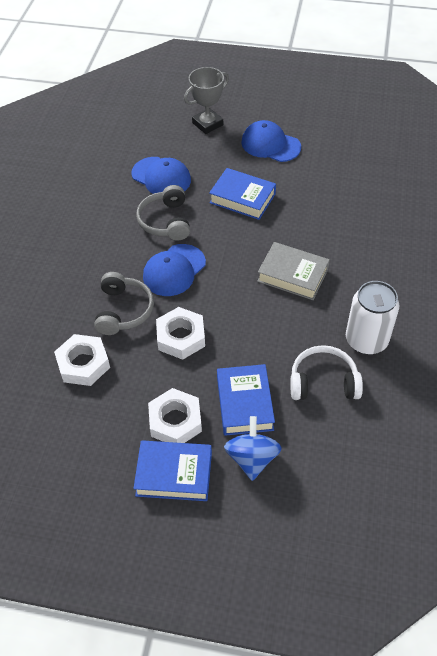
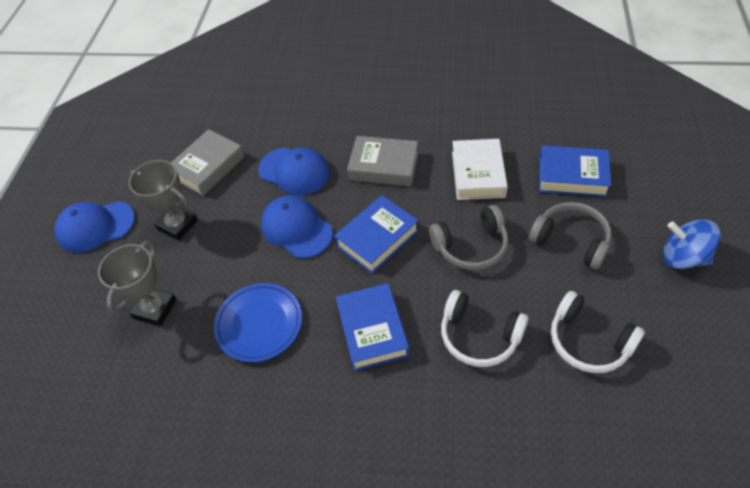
blue plate: 0 -> 1
grey book: 1 -> 2
grey trophy: 1 -> 2
white book: 0 -> 1
white can: 1 -> 0
white headphones: 1 -> 2
white nut: 3 -> 0

